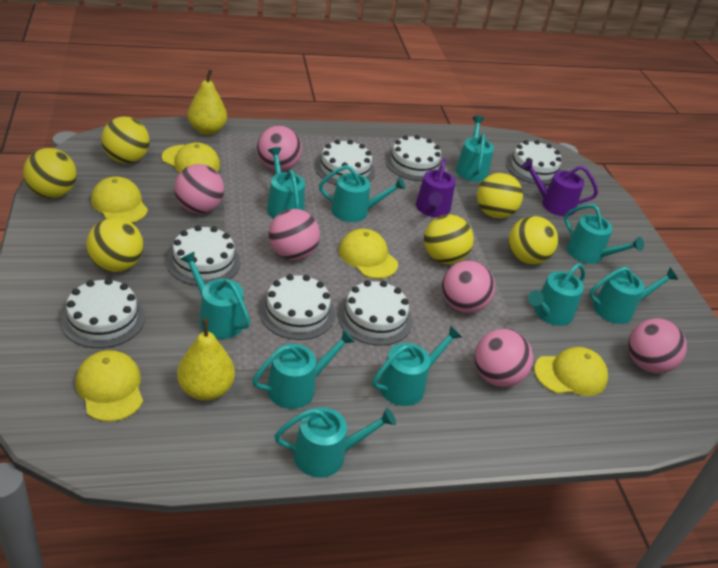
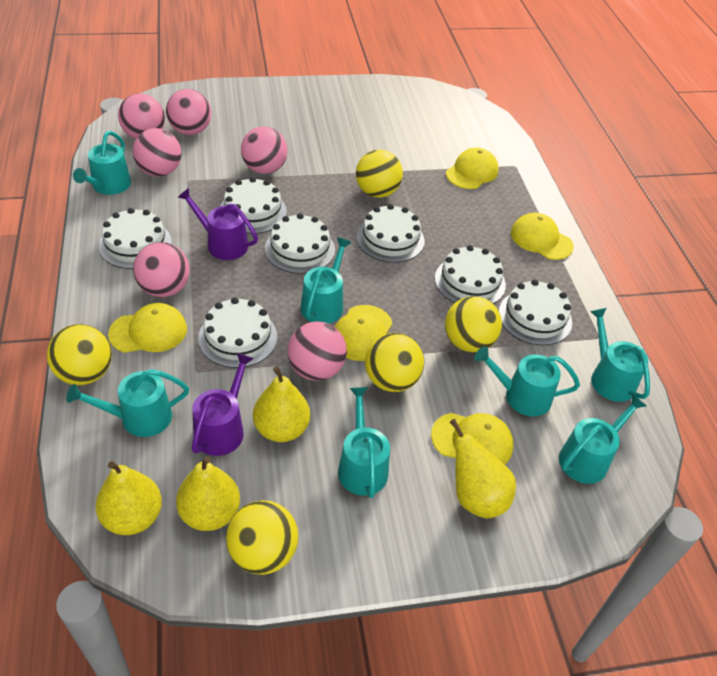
turquoise watering can: 10 -> 7
yellow ball: 6 -> 5
yellow pear: 2 -> 4

